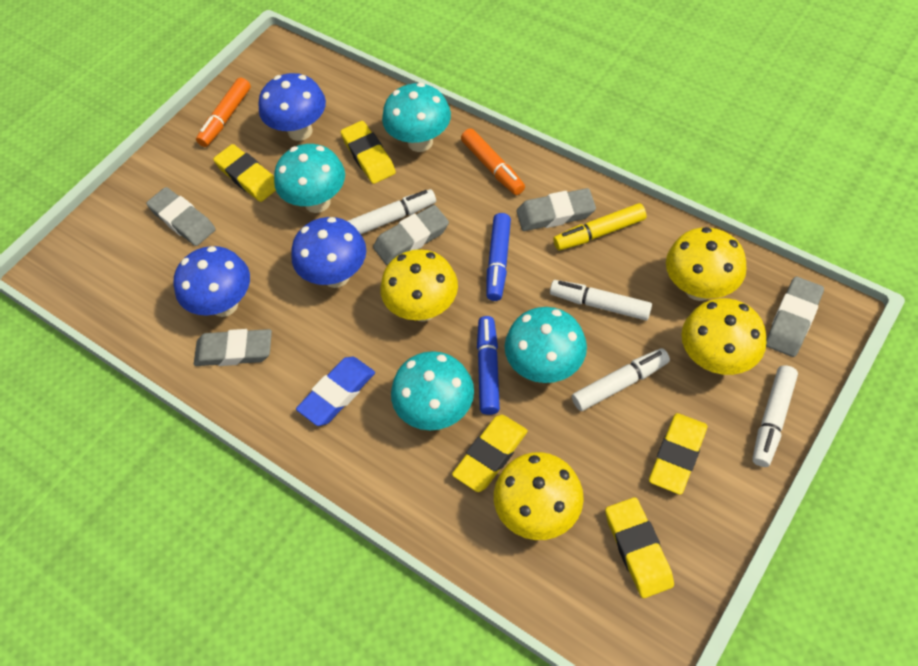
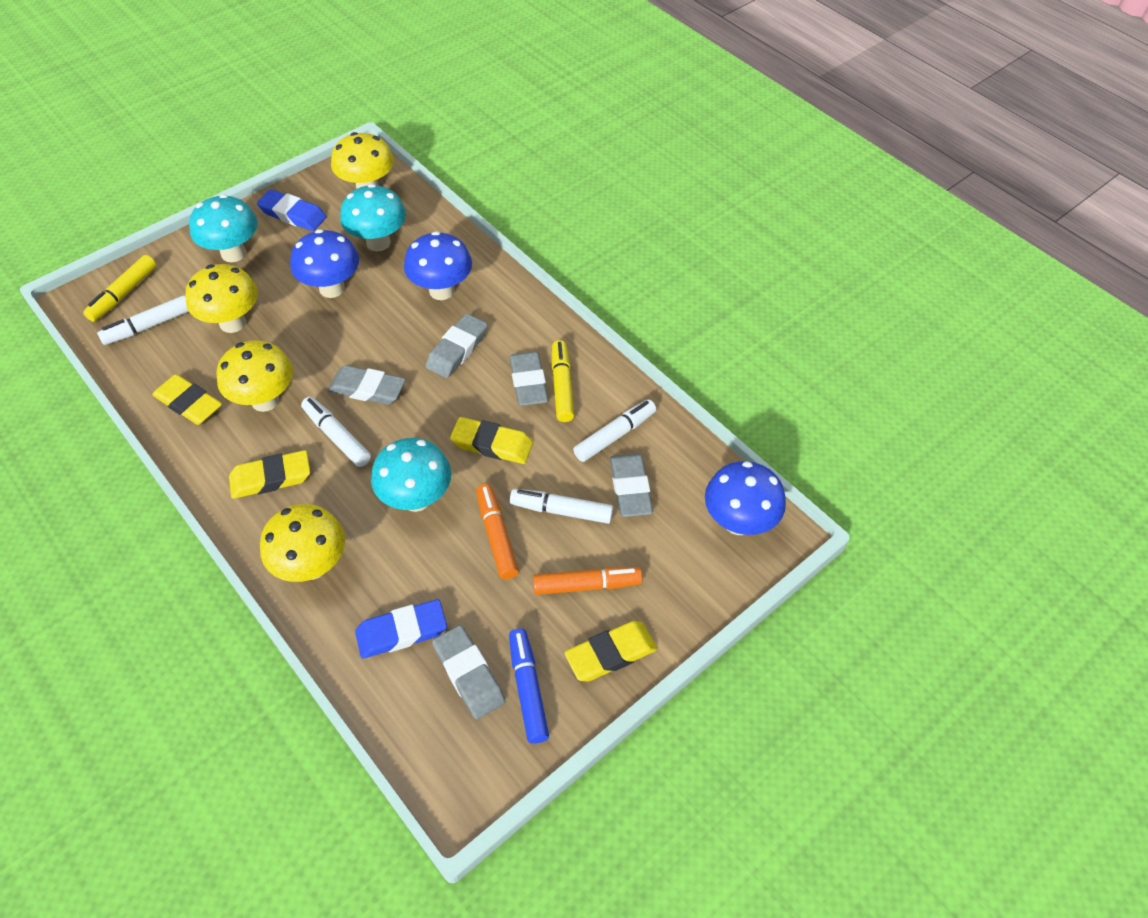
blue eraser: 1 -> 2
blue marker: 2 -> 1
turquoise mushroom: 4 -> 3
yellow eraser: 5 -> 4
yellow marker: 1 -> 2

